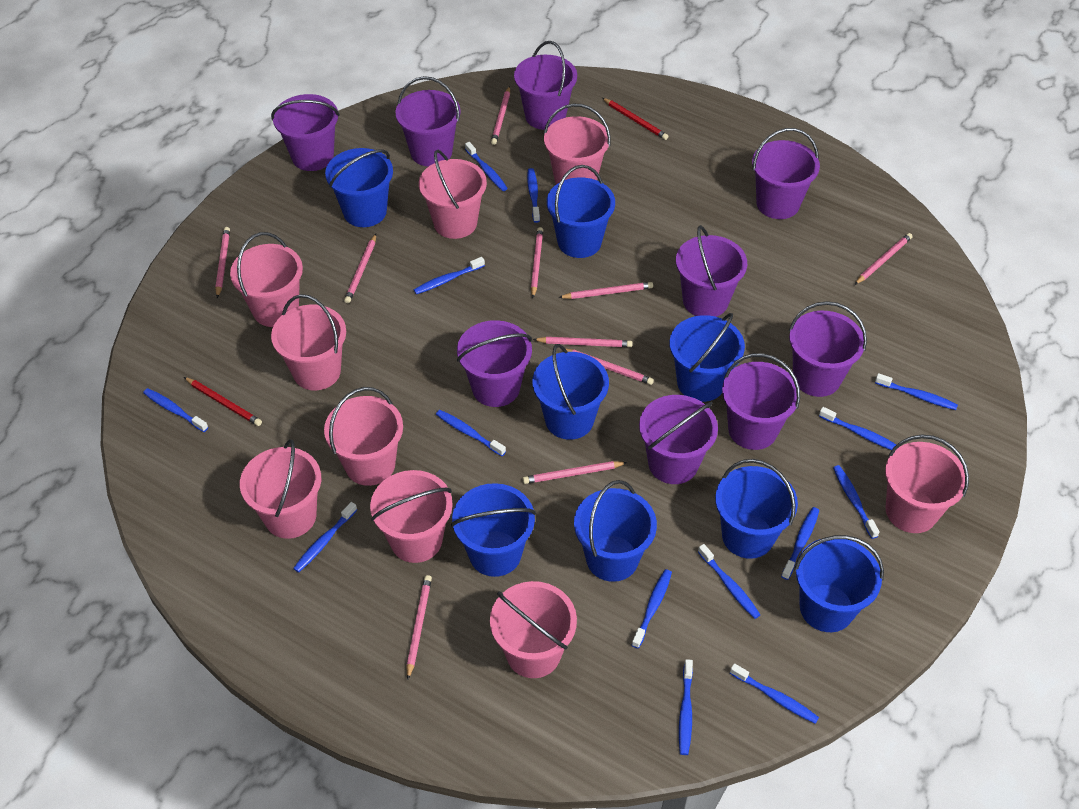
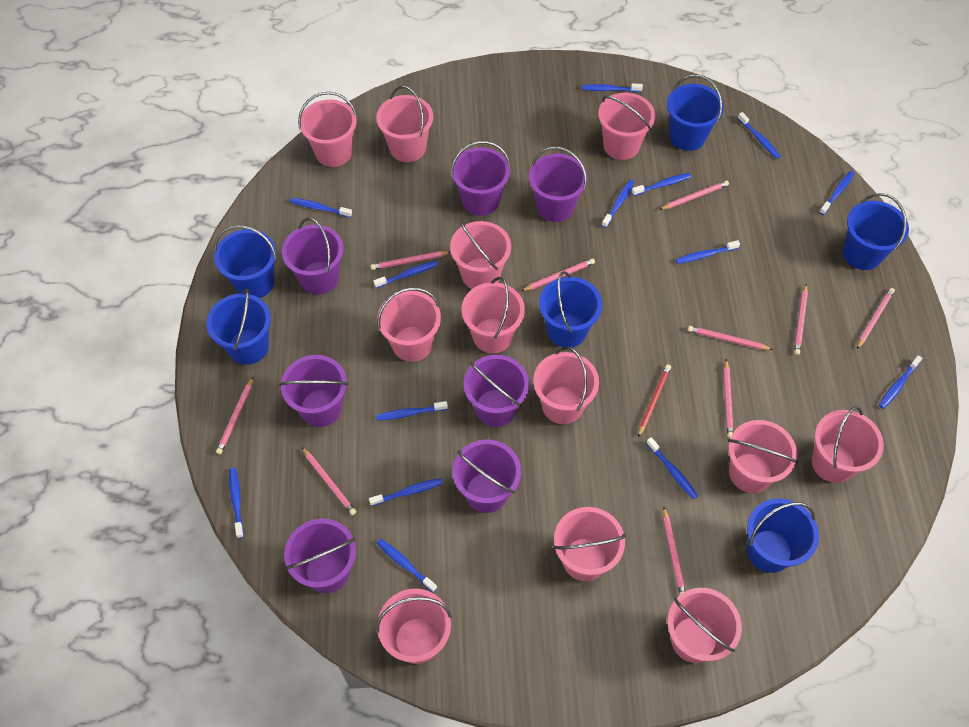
blue bucket: 8 -> 6
pink bucket: 9 -> 12
purple bucket: 9 -> 7
red pencil: 2 -> 1

